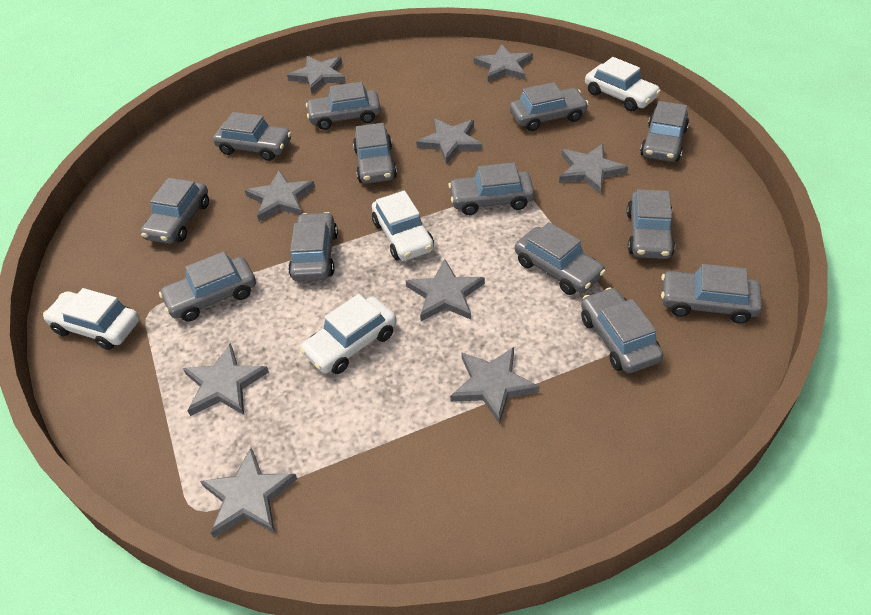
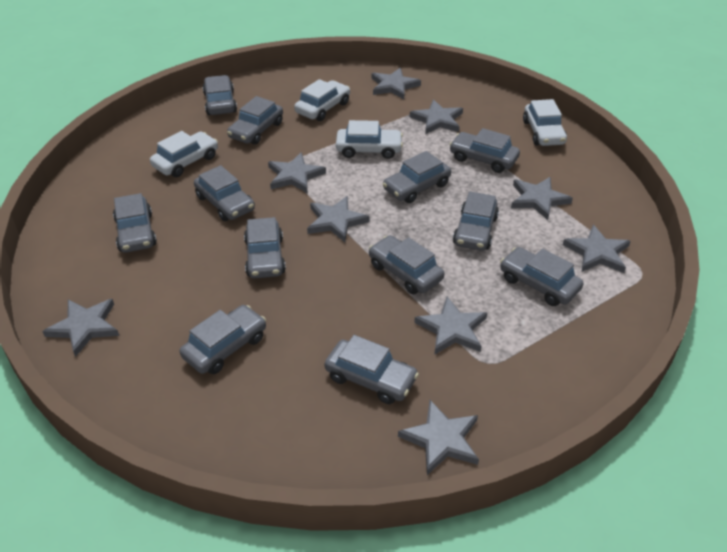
grey car: 13 -> 12

